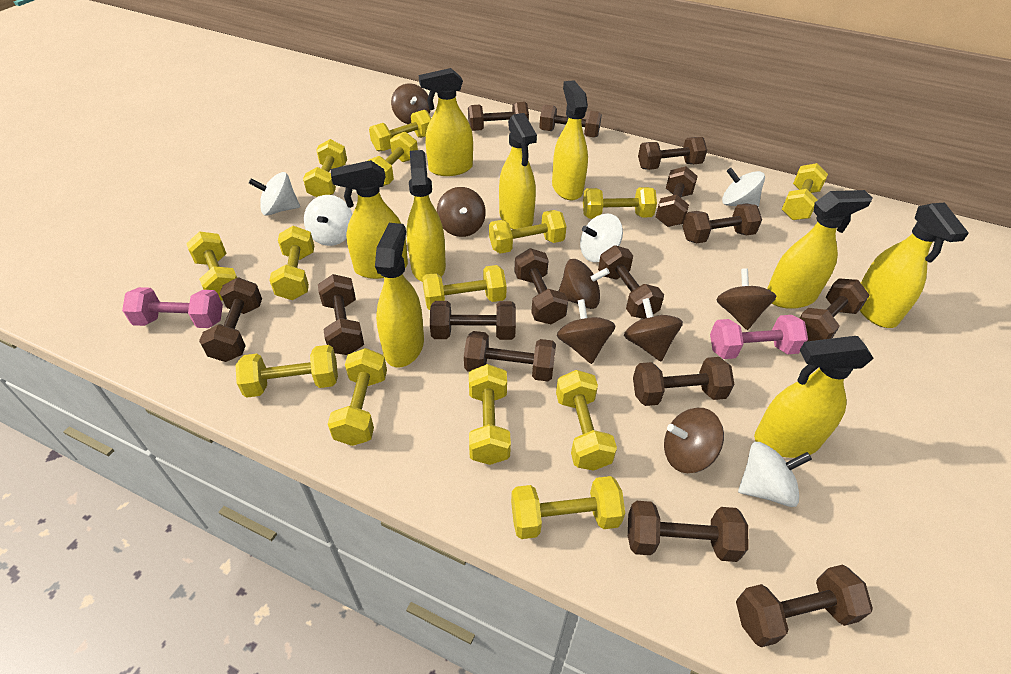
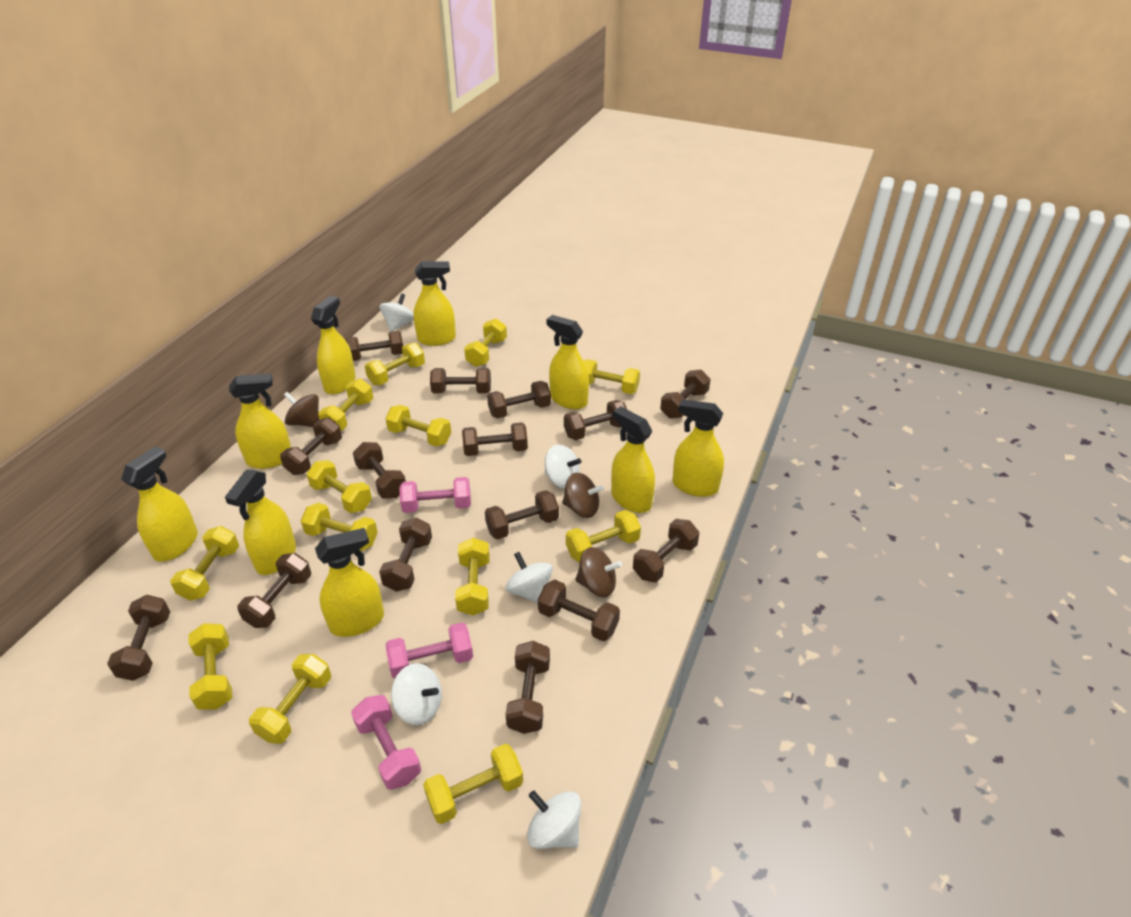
brown spinning top: 7 -> 3
pink dumbbell: 2 -> 3
yellow dumbbell: 14 -> 13

